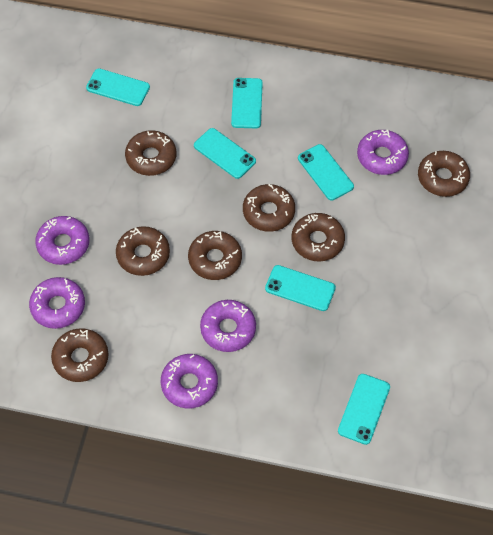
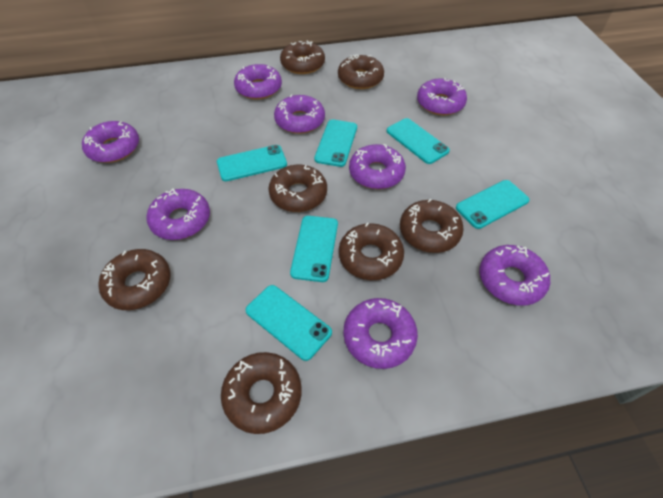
purple donut: 5 -> 8

